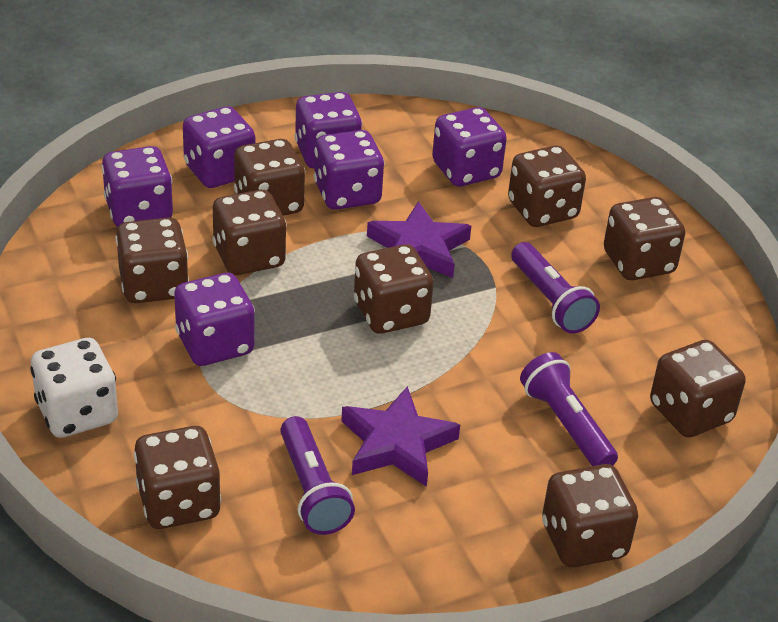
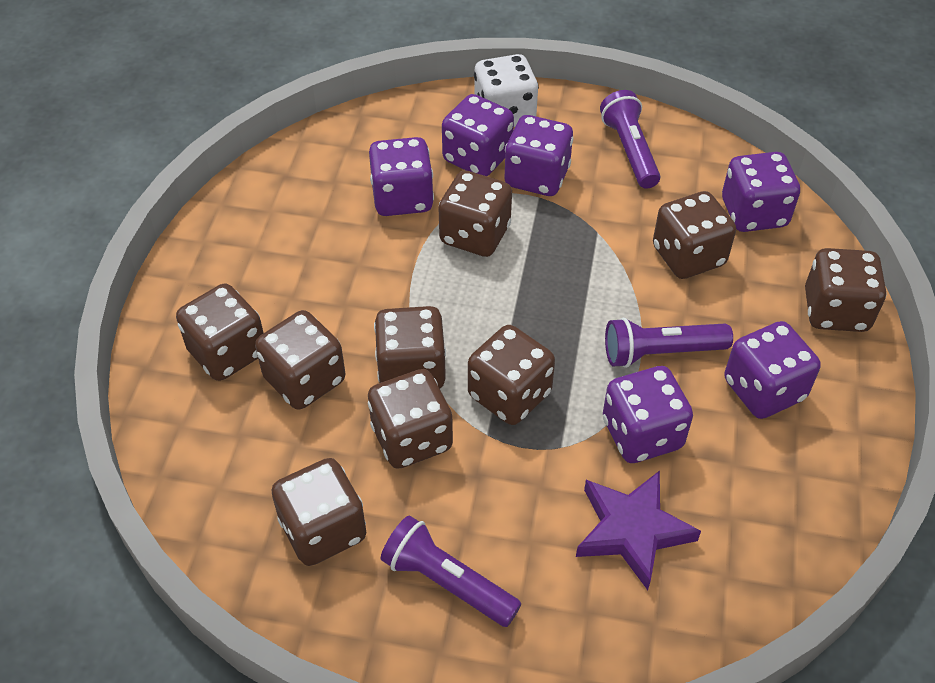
purple star: 2 -> 1

